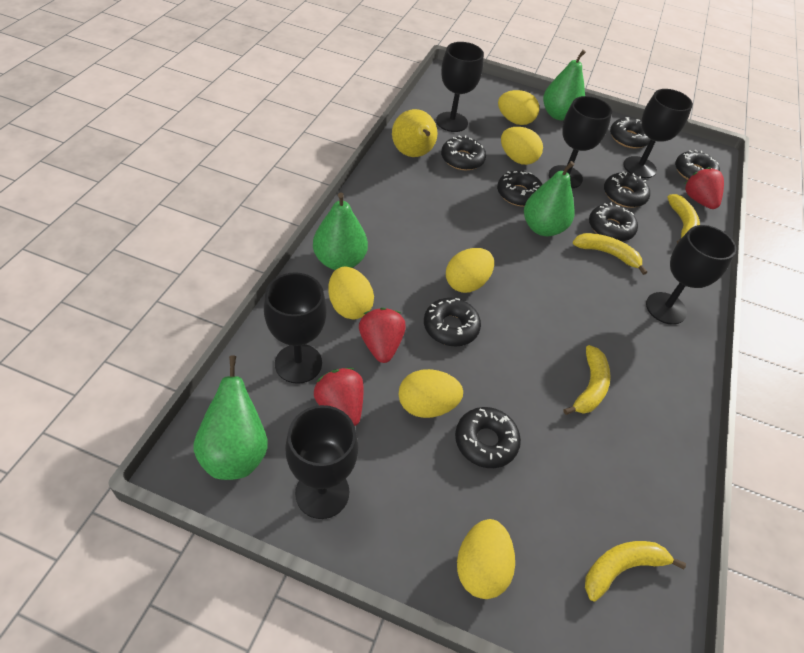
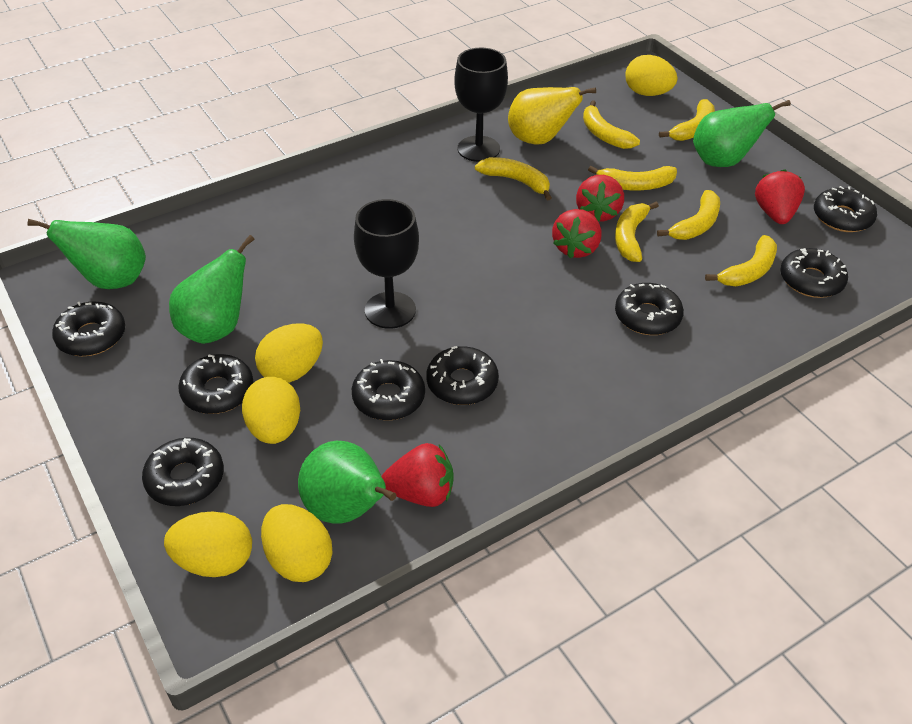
black goblet: 6 -> 2
red strawberry: 3 -> 4
yellow banana: 4 -> 7
yellow egg: 6 -> 5

